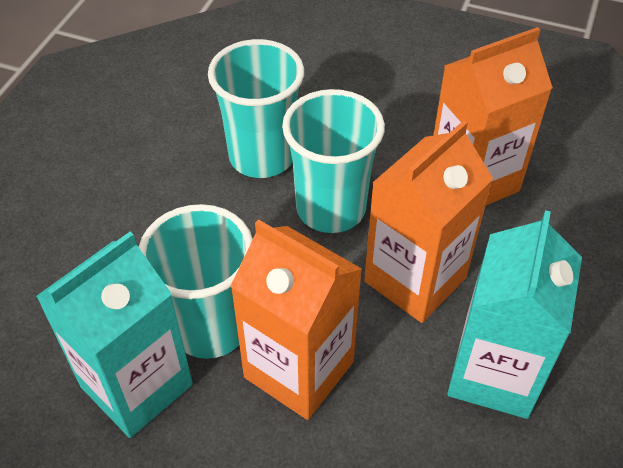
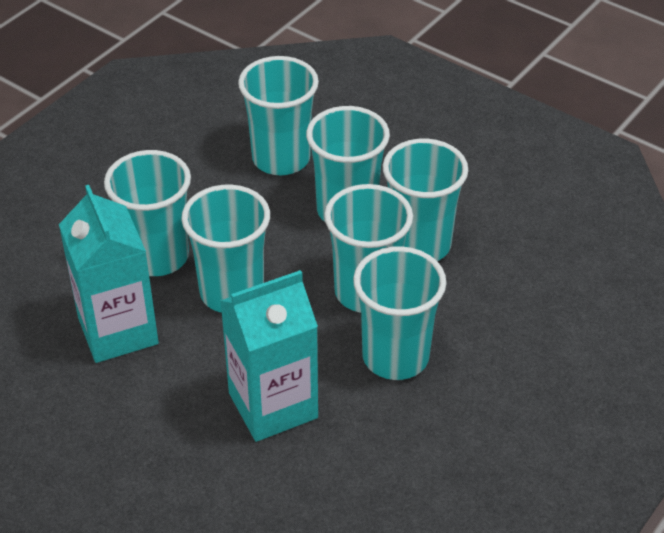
orange carton: 3 -> 0
turquoise cup: 3 -> 7

